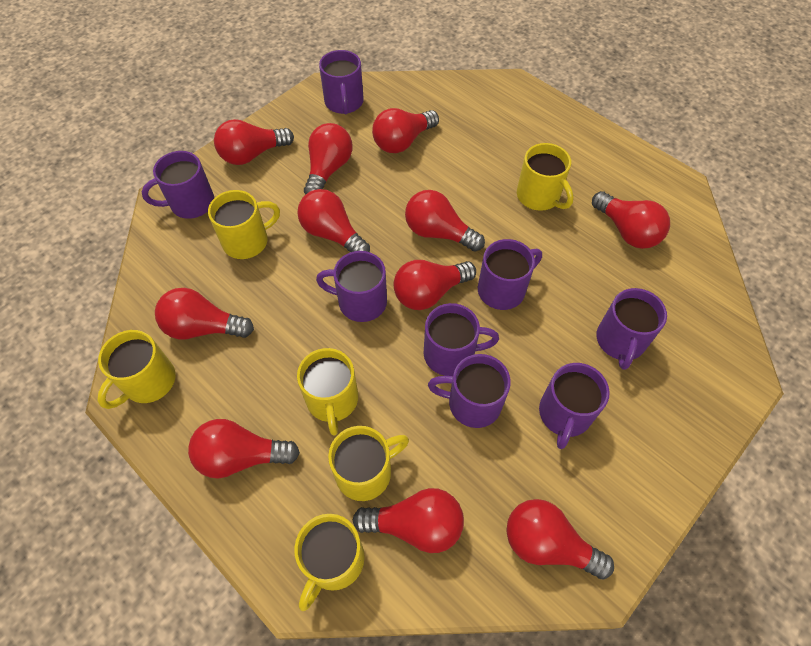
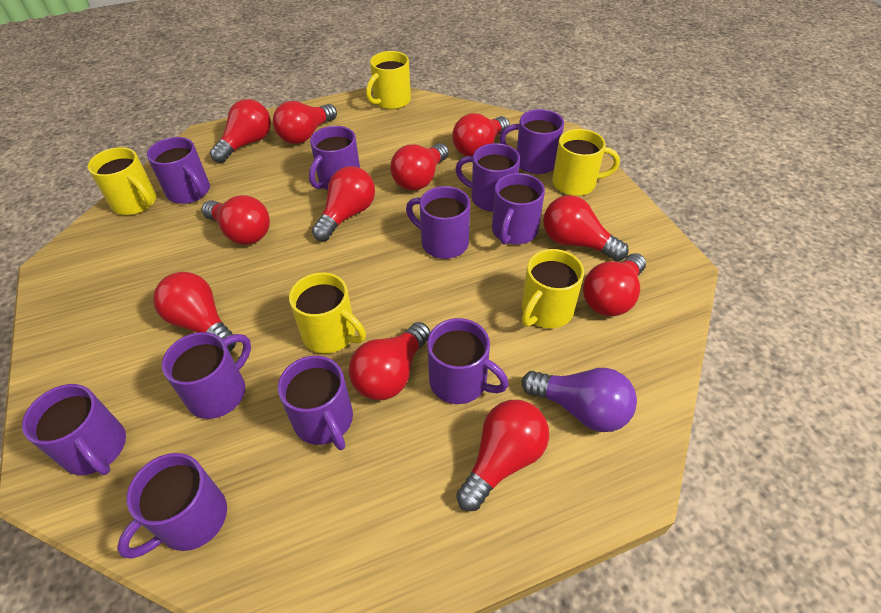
purple light bulb: 0 -> 1
purple mug: 8 -> 11
yellow mug: 6 -> 5

